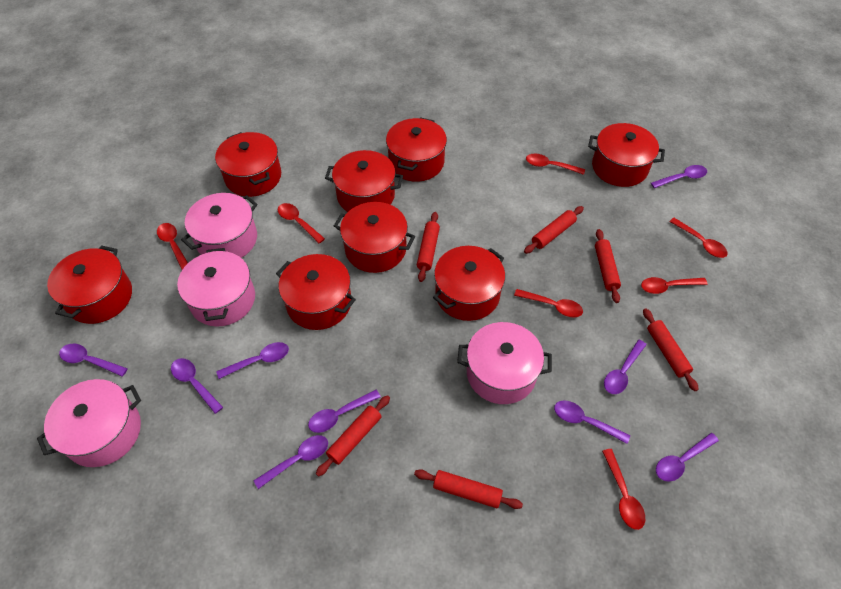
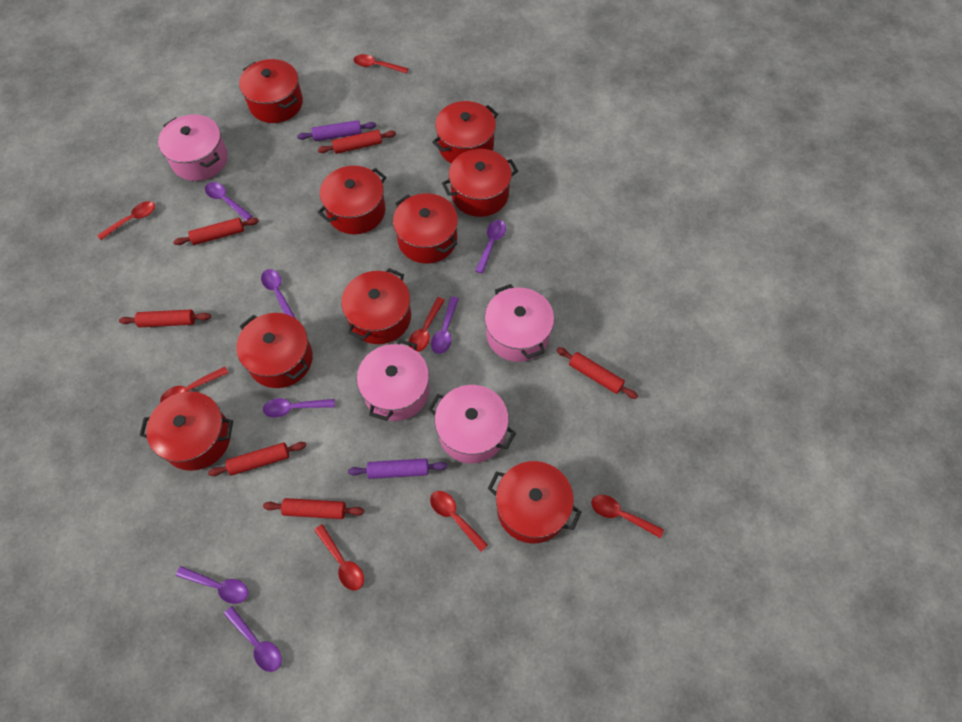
purple rolling pin: 0 -> 2
purple spoon: 9 -> 7
red pot: 8 -> 9

